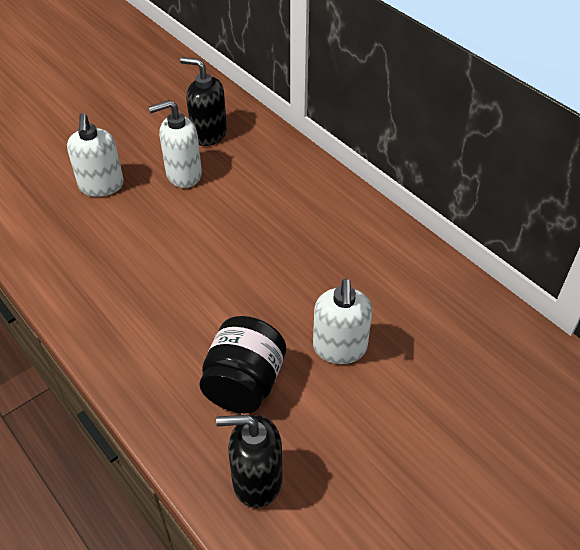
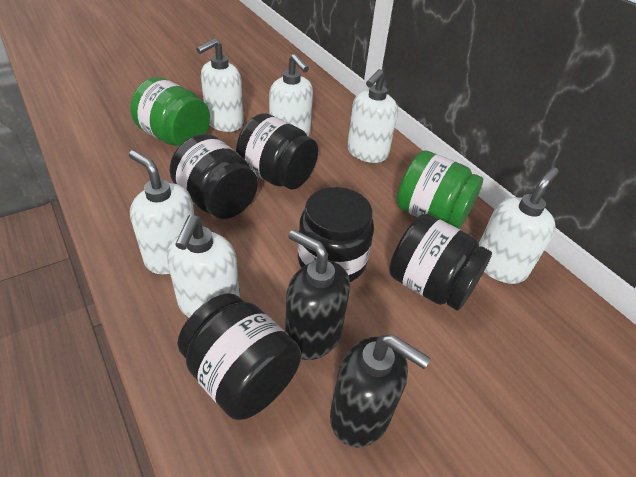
black jar: 1 -> 5
green jar: 0 -> 2
white soap dispenser: 3 -> 6

